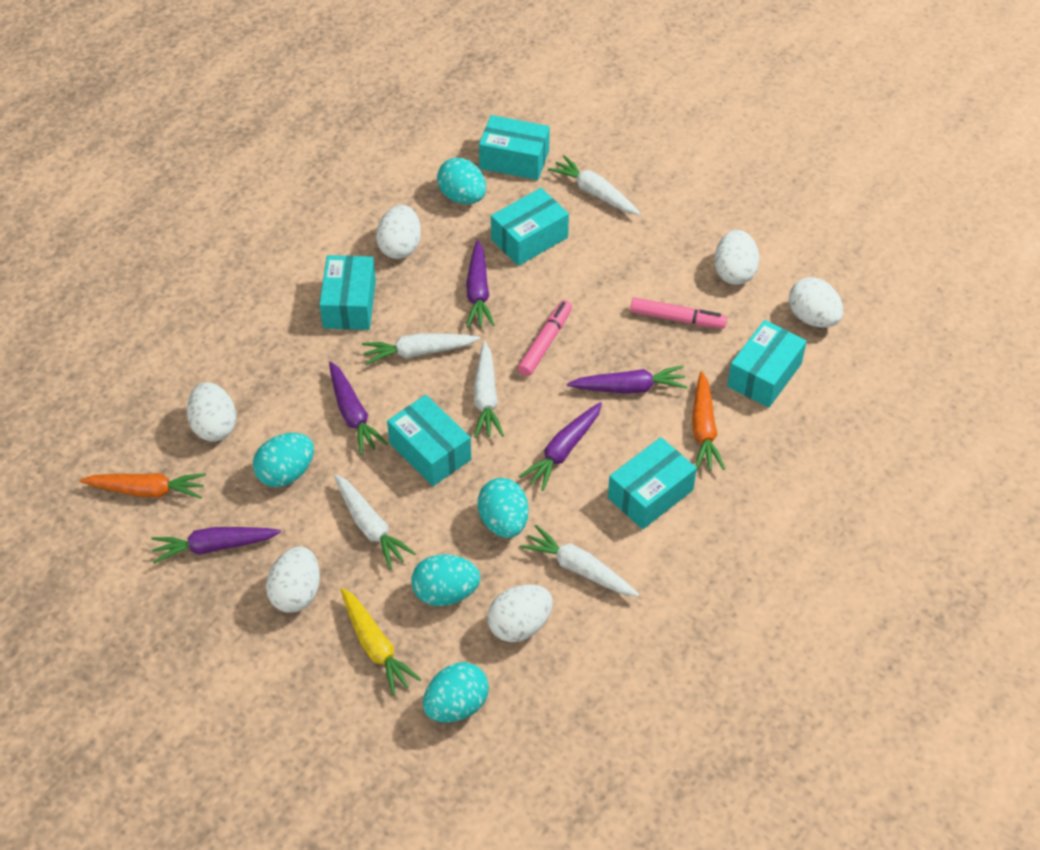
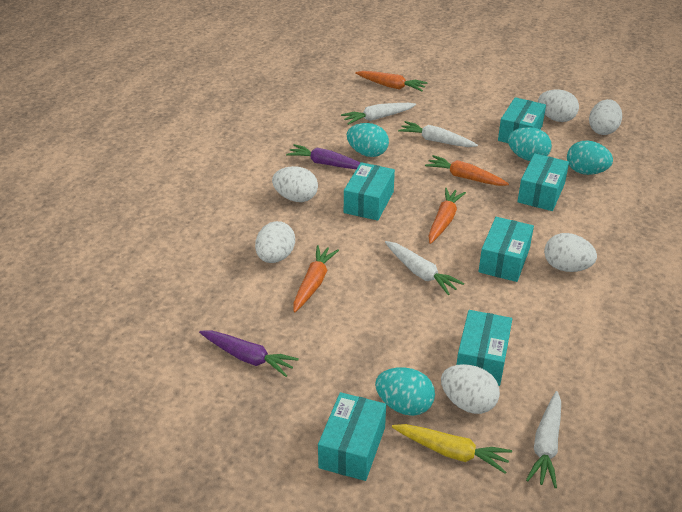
orange carrot: 2 -> 4
pink marker: 2 -> 0
purple carrot: 5 -> 2
turquoise egg: 5 -> 4
white carrot: 5 -> 4

